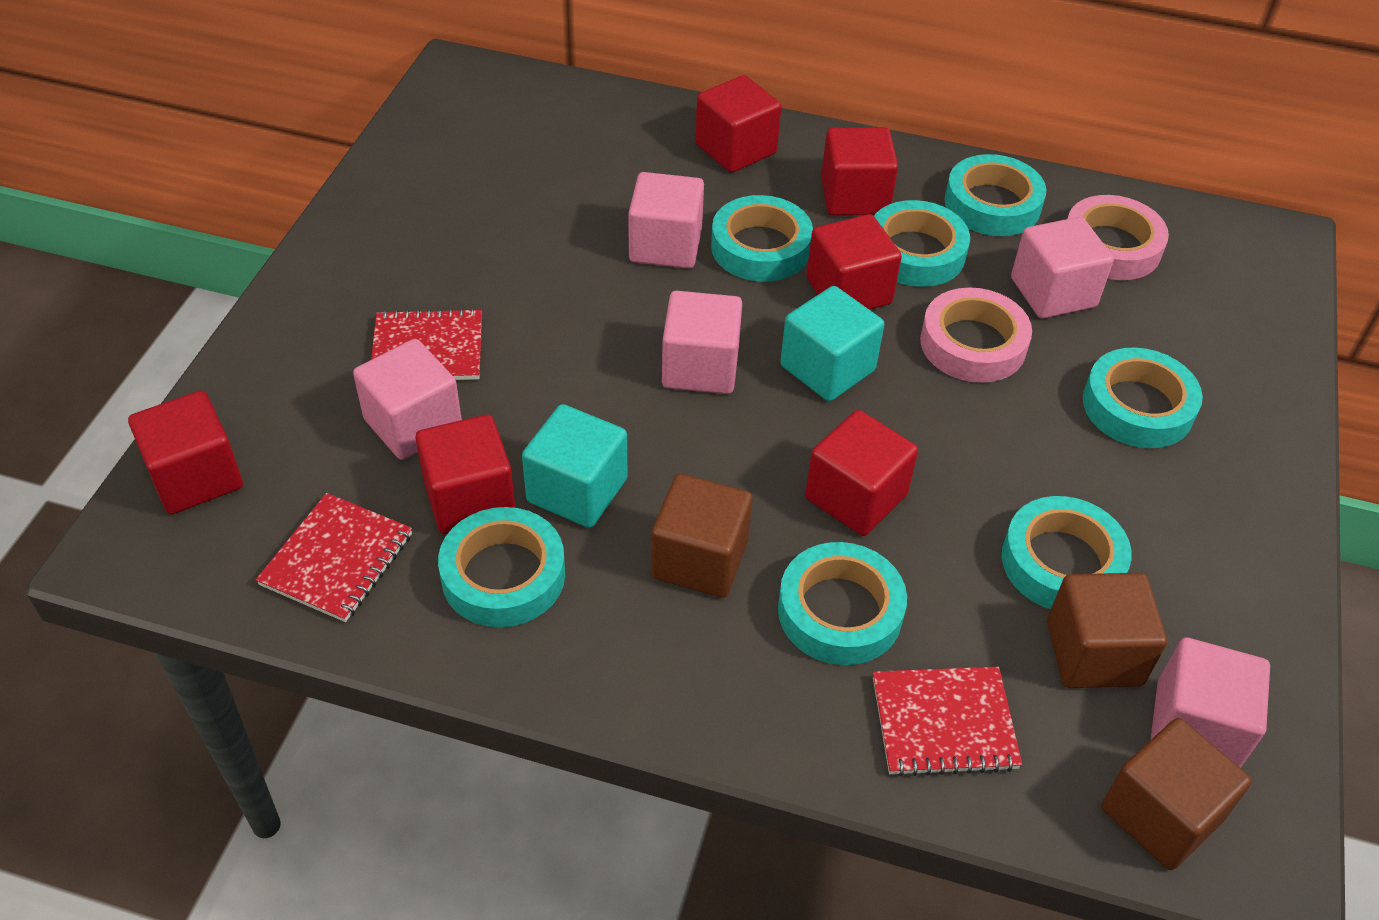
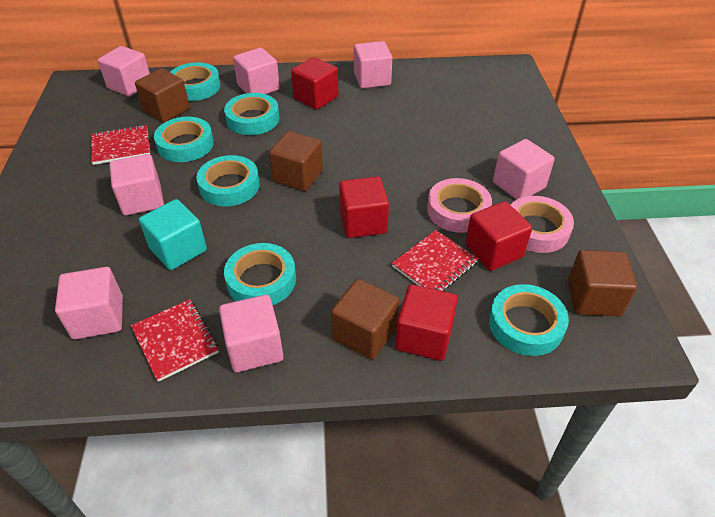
brown cube: 3 -> 4
pink cube: 5 -> 7
red cube: 6 -> 4
turquoise cube: 2 -> 1
turquoise tape: 7 -> 6

